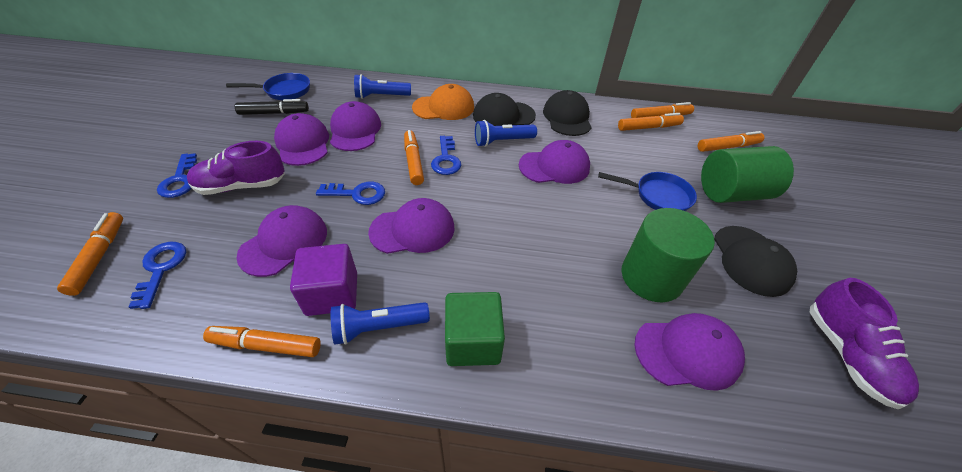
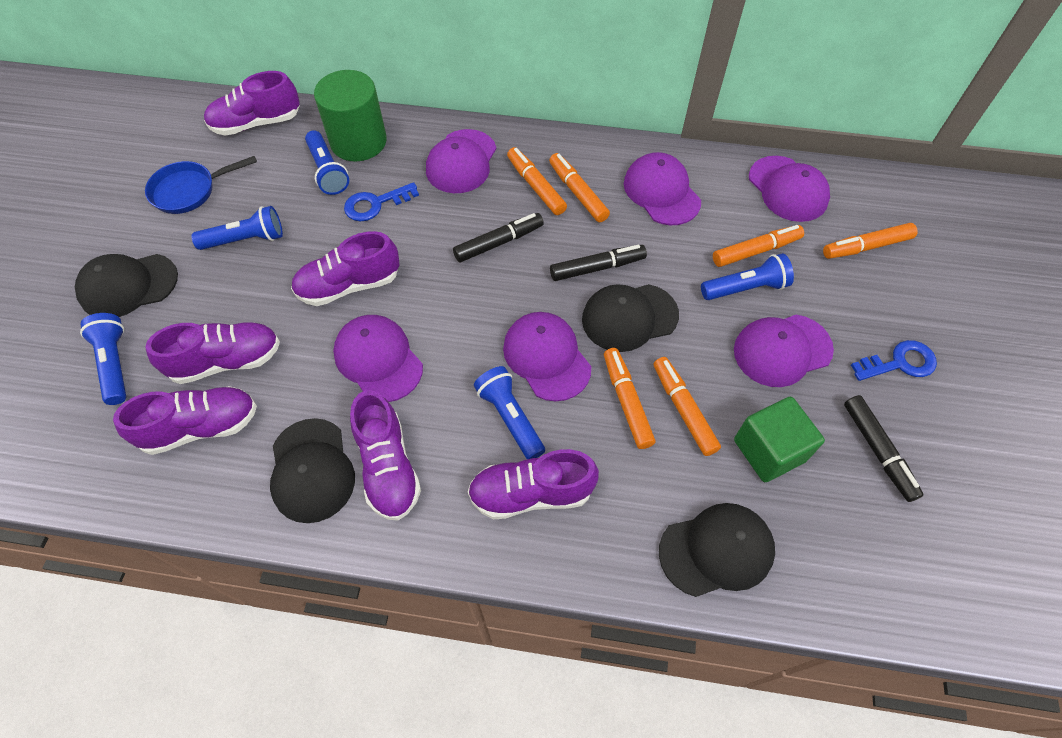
black cap: 3 -> 4
black marker: 1 -> 3
blue flashlight: 3 -> 5
blue key: 4 -> 2
blue pan: 2 -> 1
green cylinder: 2 -> 1
orange cap: 1 -> 0
purple cube: 1 -> 0
purple shoe: 2 -> 6

